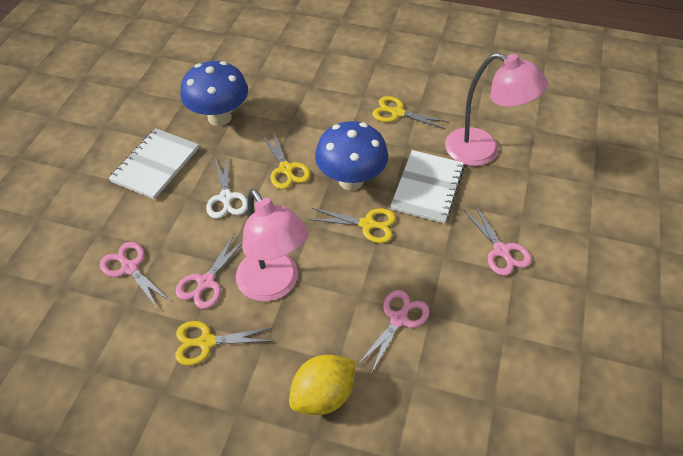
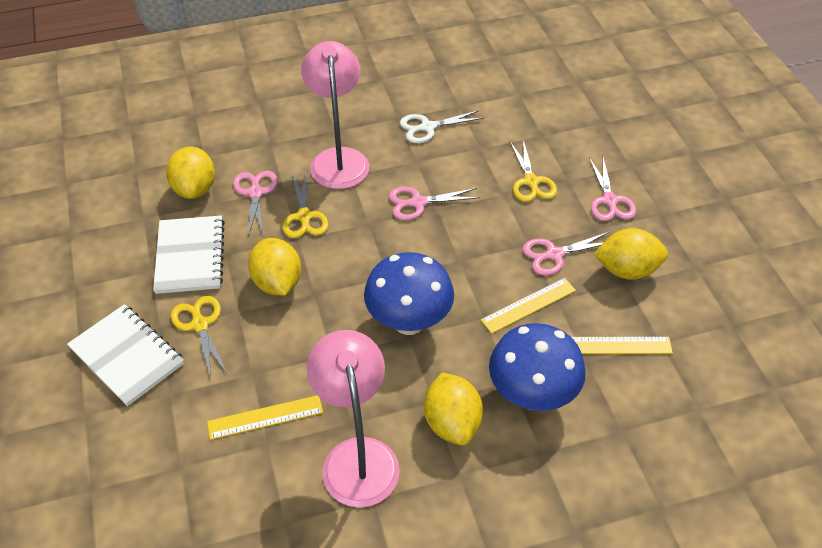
yellow lemon: 1 -> 4
yellow ruler: 0 -> 3
yellow scissors: 4 -> 3

